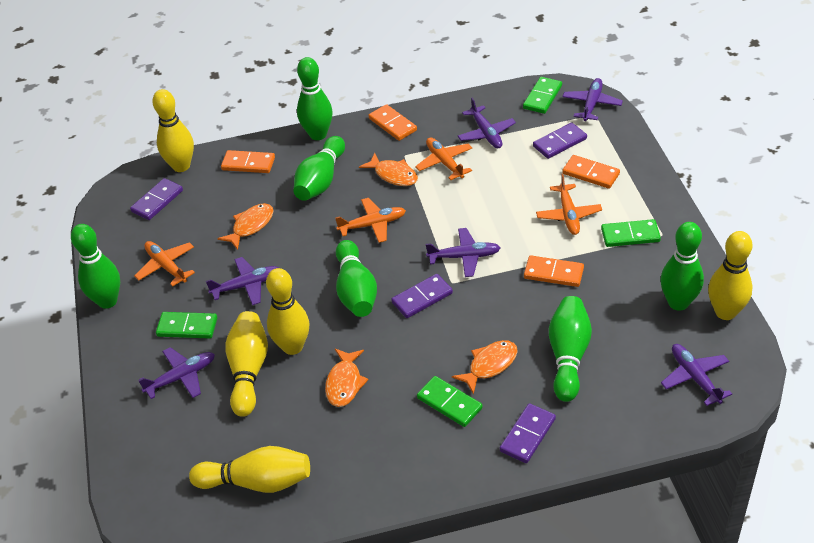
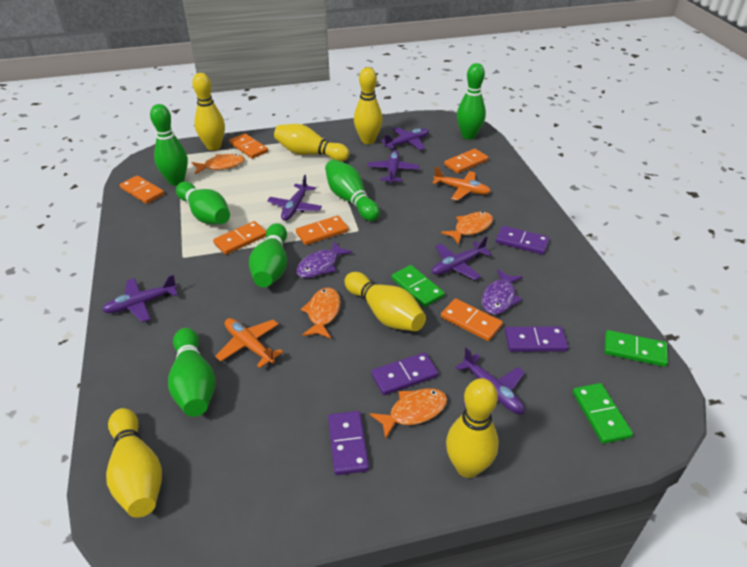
green domino: 4 -> 3
orange domino: 4 -> 6
orange plane: 4 -> 2
purple fish: 0 -> 2
yellow bowling pin: 5 -> 6

